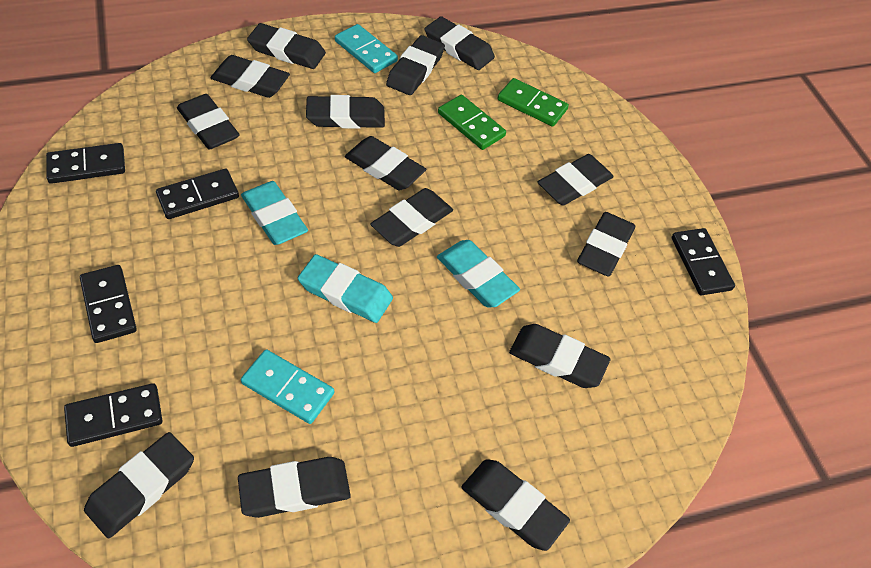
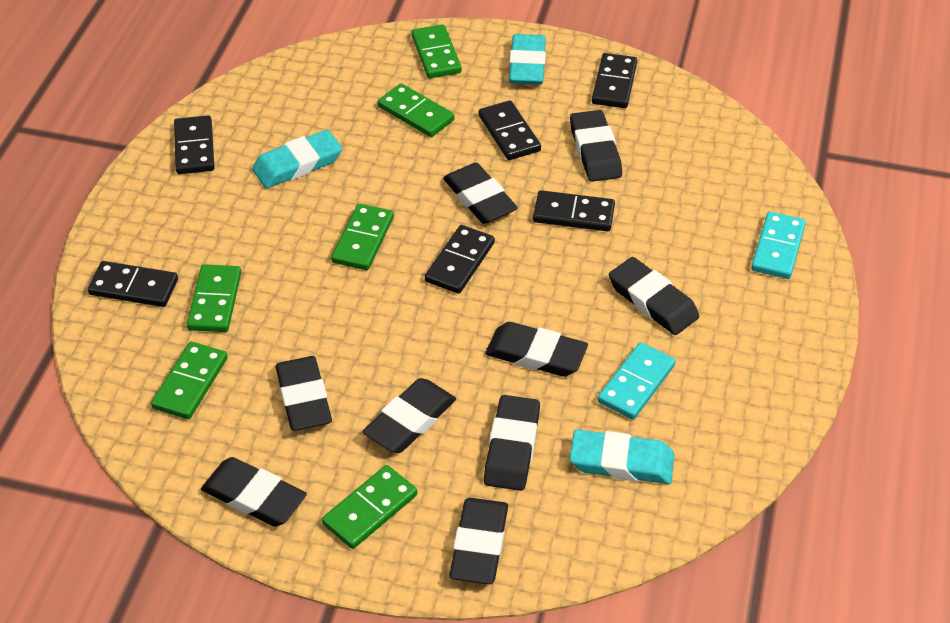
black domino: 5 -> 6
black eraser: 14 -> 9
green domino: 2 -> 6

